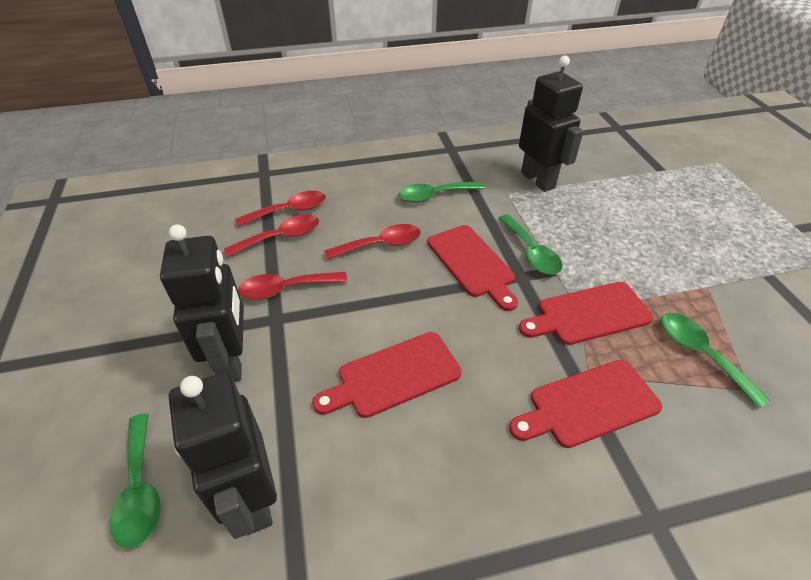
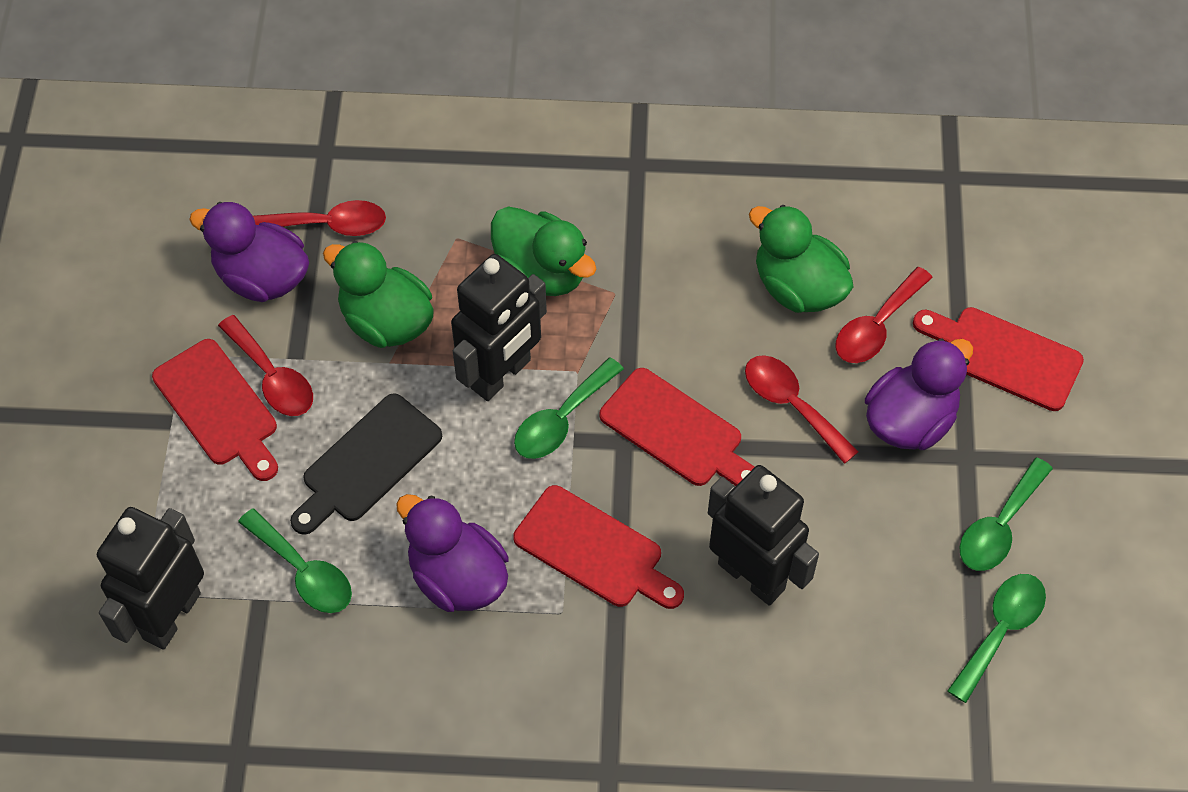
black cutting board: 0 -> 1
green duck: 0 -> 3
purple duck: 0 -> 3

